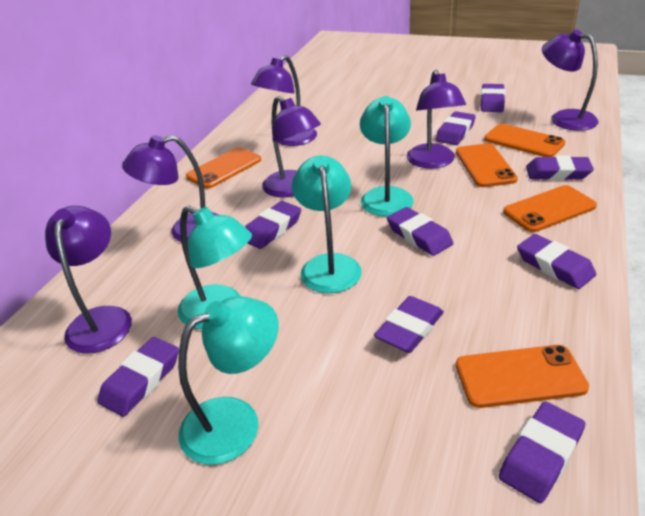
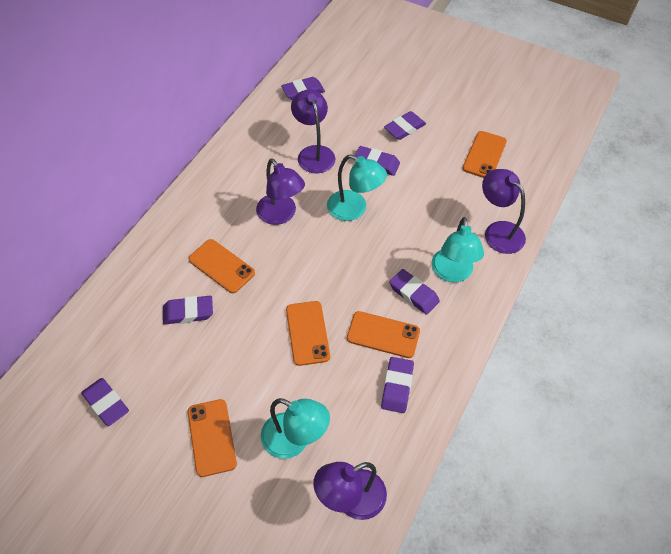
purple eraser: 9 -> 7
purple lamp: 6 -> 4
turquoise lamp: 4 -> 3

